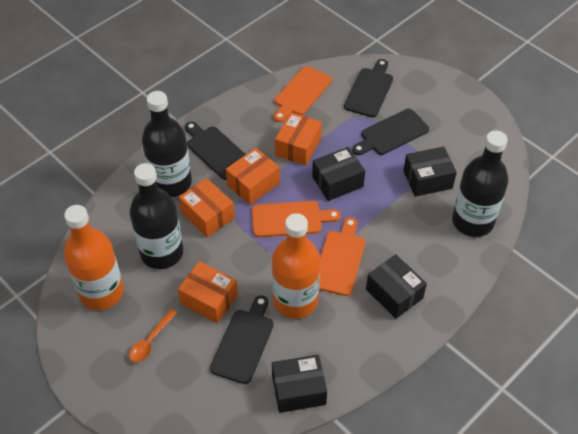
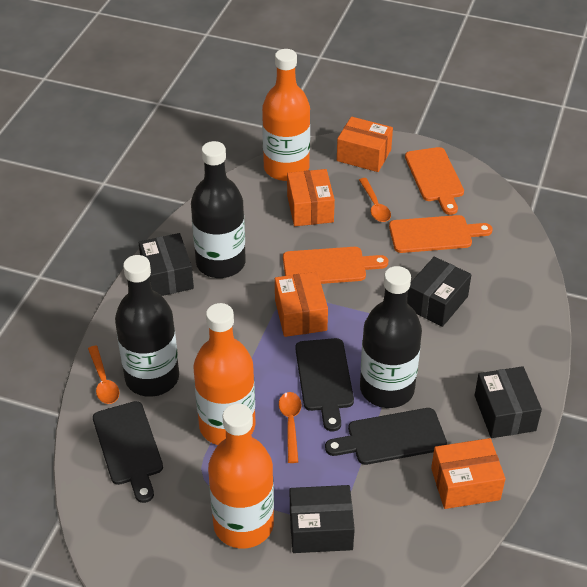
black cutting board: 4 -> 3
orange bottle: 2 -> 3
orange spoon: 1 -> 3

